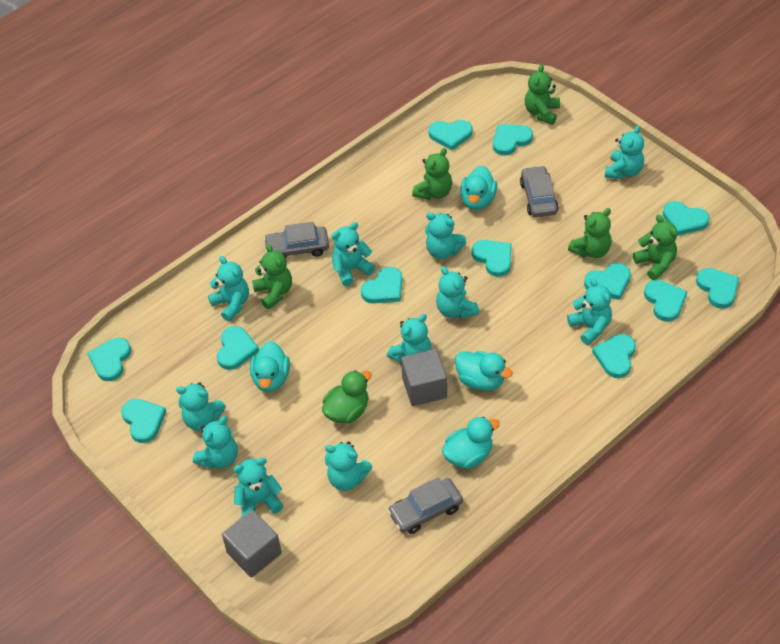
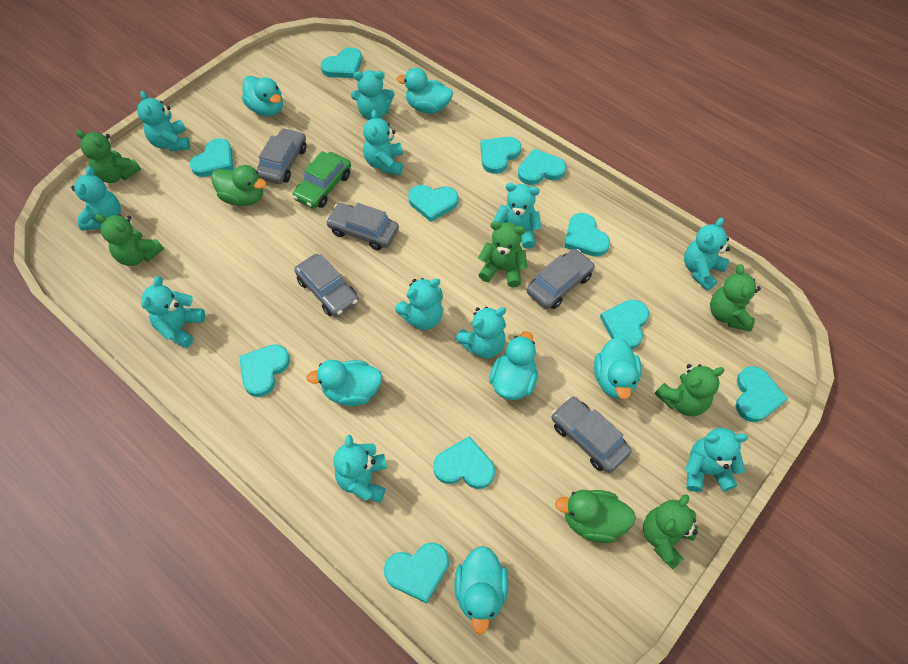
green car: 0 -> 1
green duck: 1 -> 2
green teddy bear: 5 -> 6
grey car: 3 -> 5
grey cube: 2 -> 0
turquoise duck: 4 -> 6
turquoise heart: 12 -> 11

